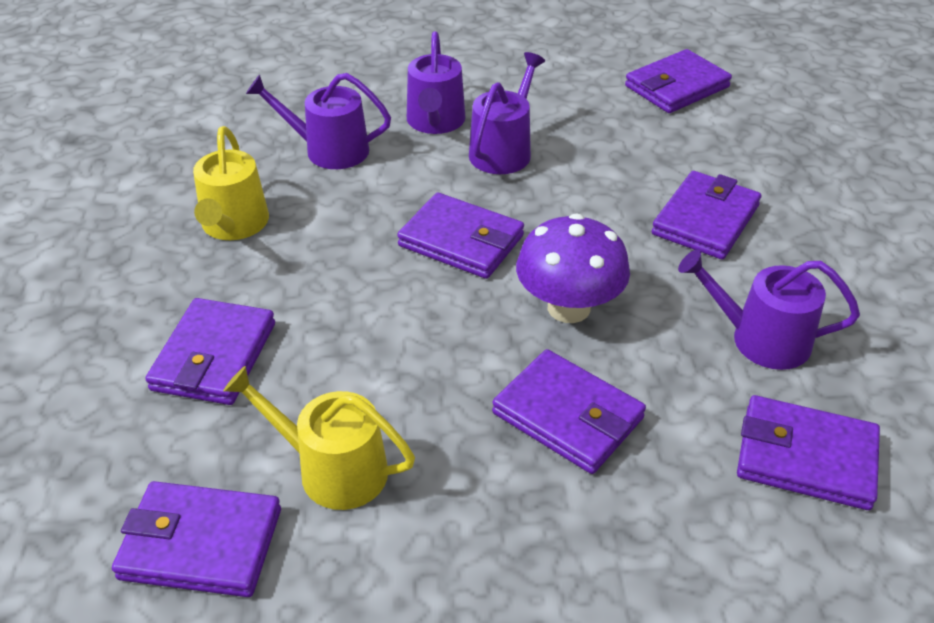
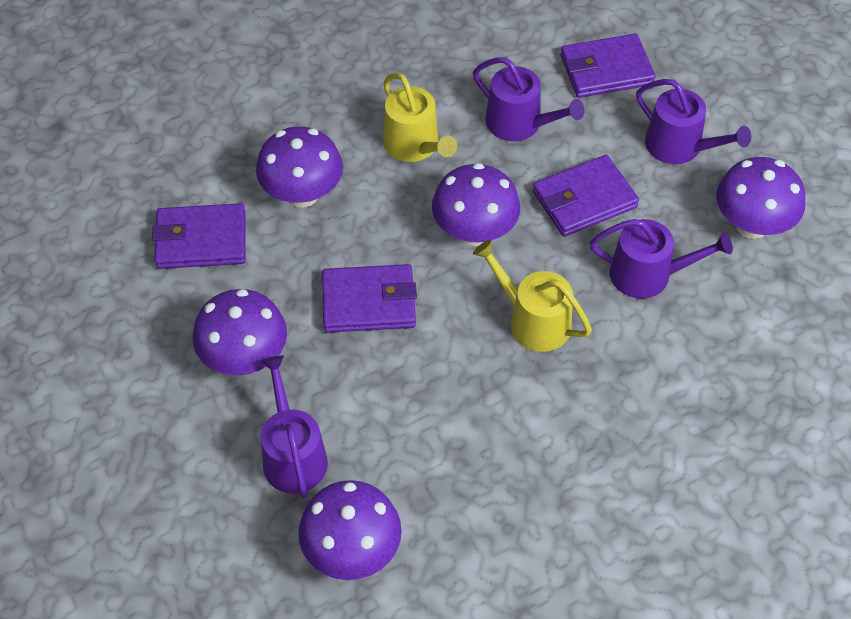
purple mushroom: 1 -> 5
purple wallet: 7 -> 4

